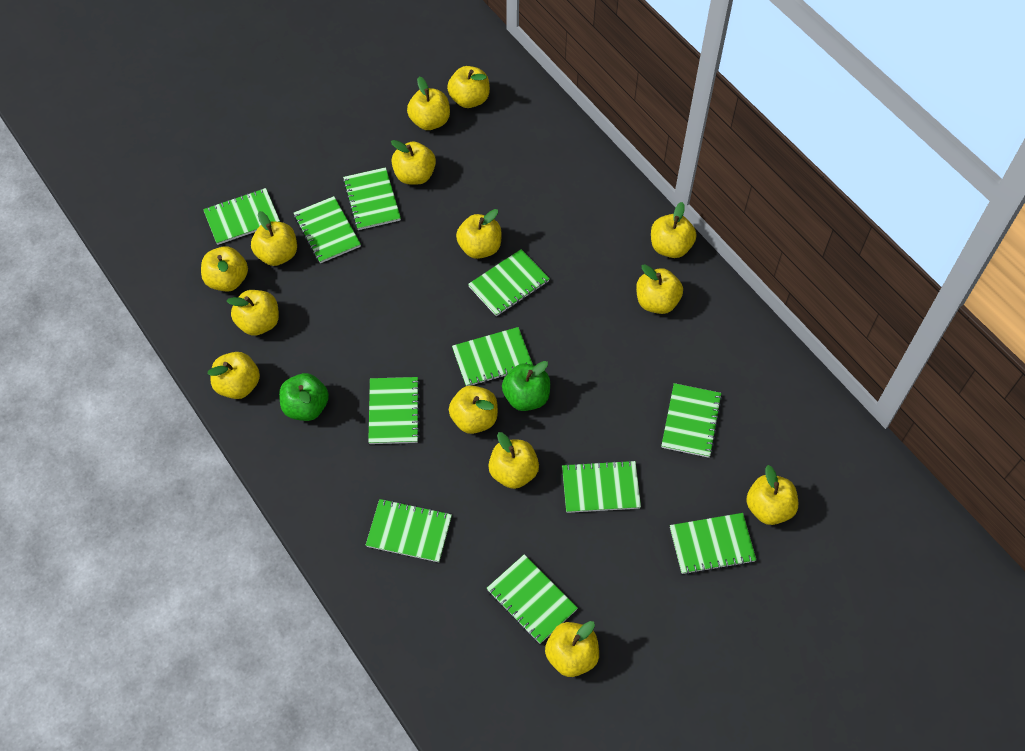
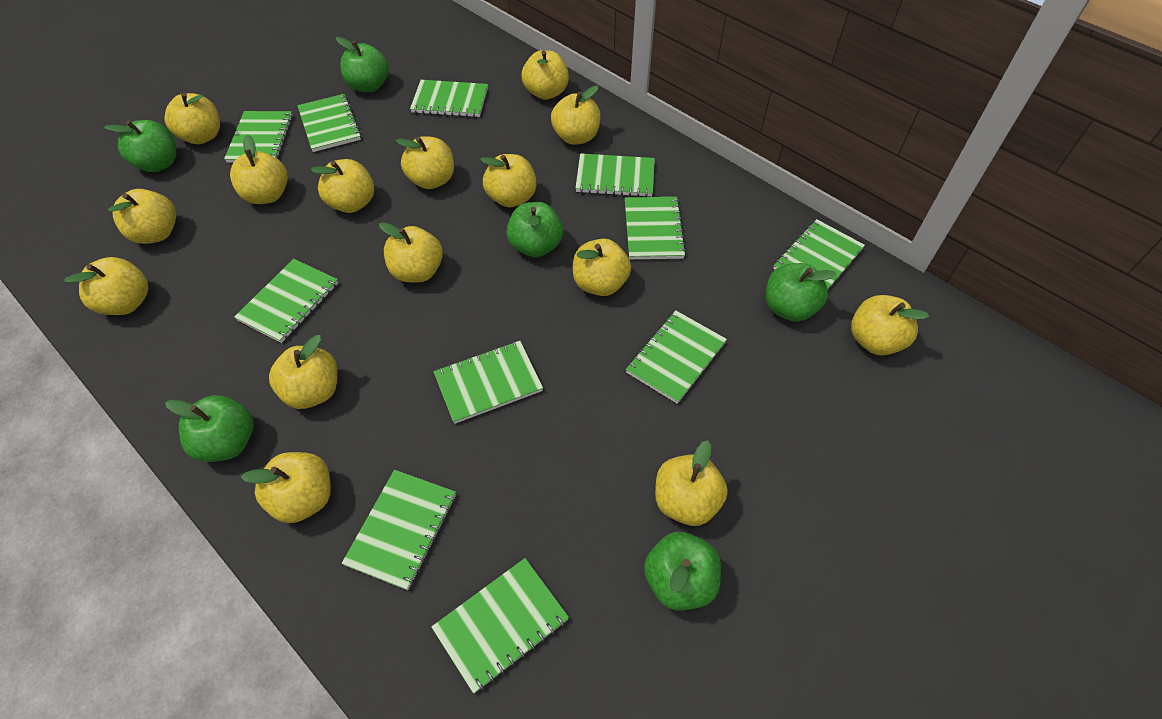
green apple: 2 -> 6
yellow apple: 14 -> 15

